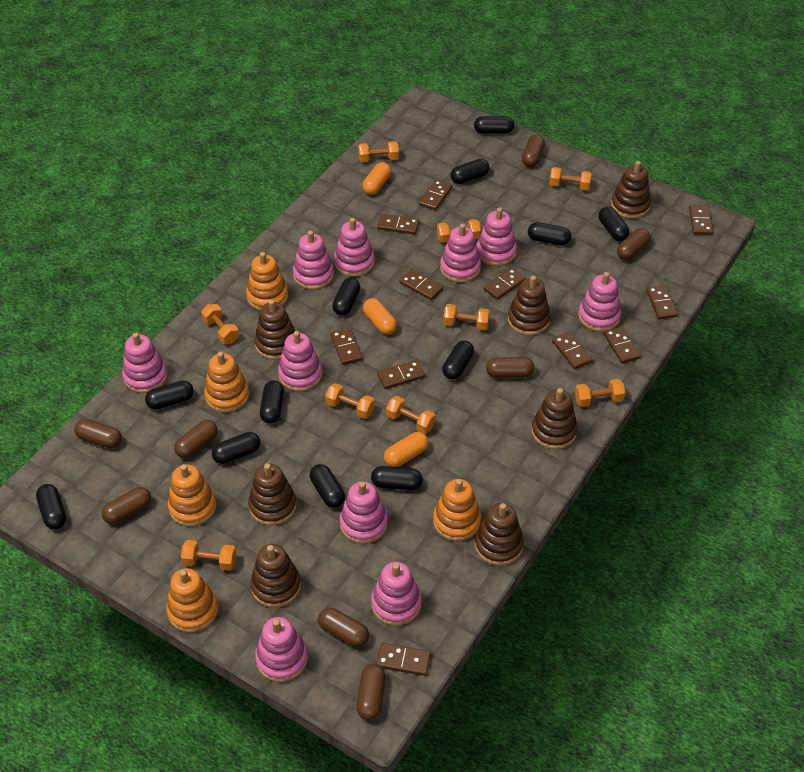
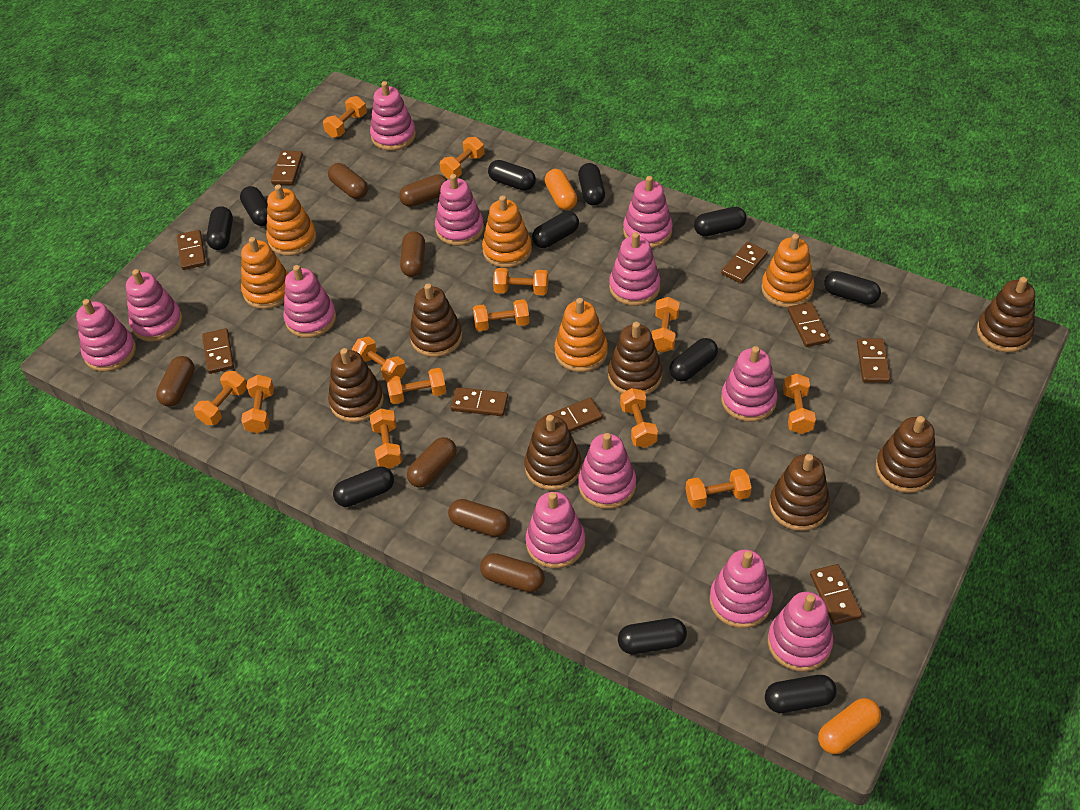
black capsule: 12 -> 11
brown capsule: 8 -> 7
brown domino: 11 -> 9
orange capsule: 3 -> 2
orange dumbbell: 9 -> 13
pink stacking toy: 10 -> 12

